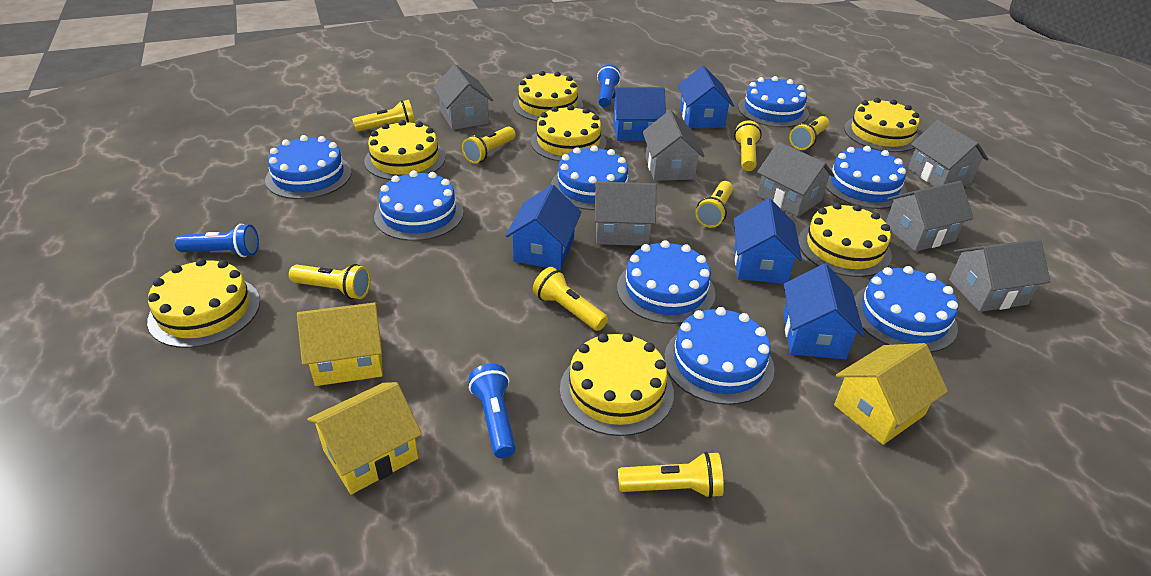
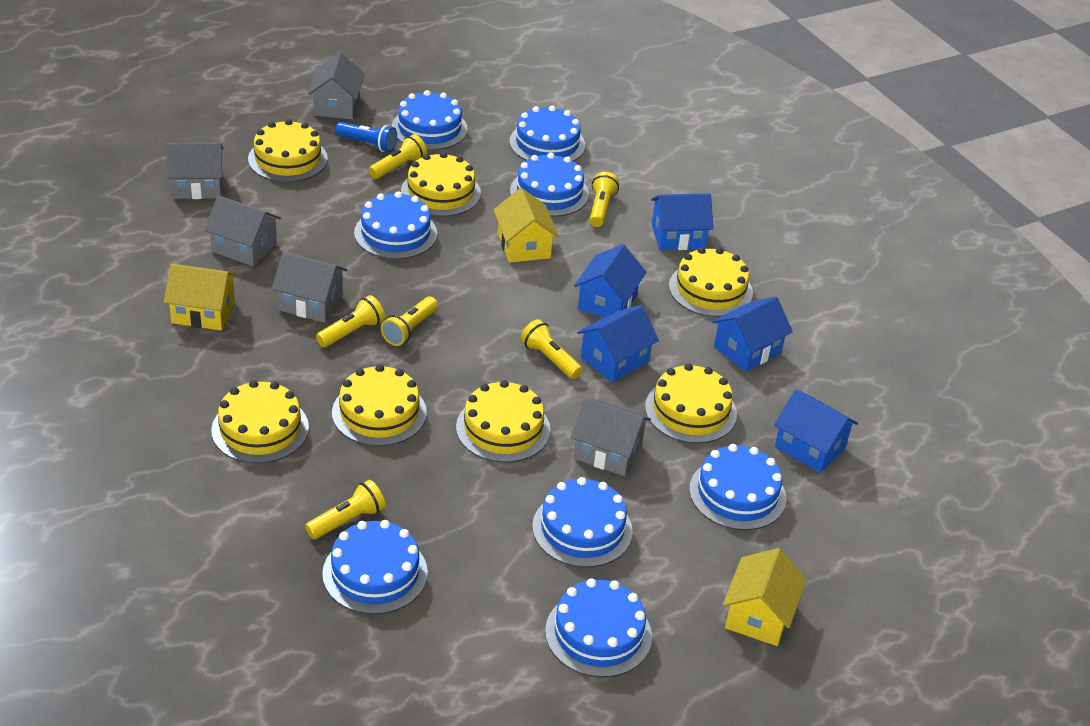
blue flashlight: 3 -> 1
grey house: 7 -> 5
yellow flashlight: 8 -> 6

